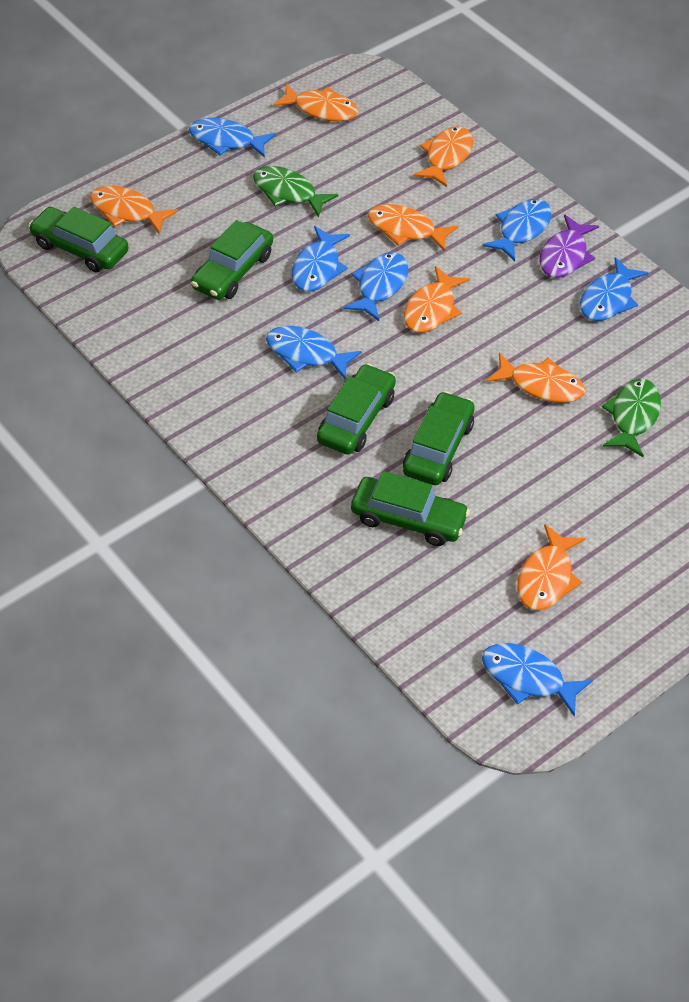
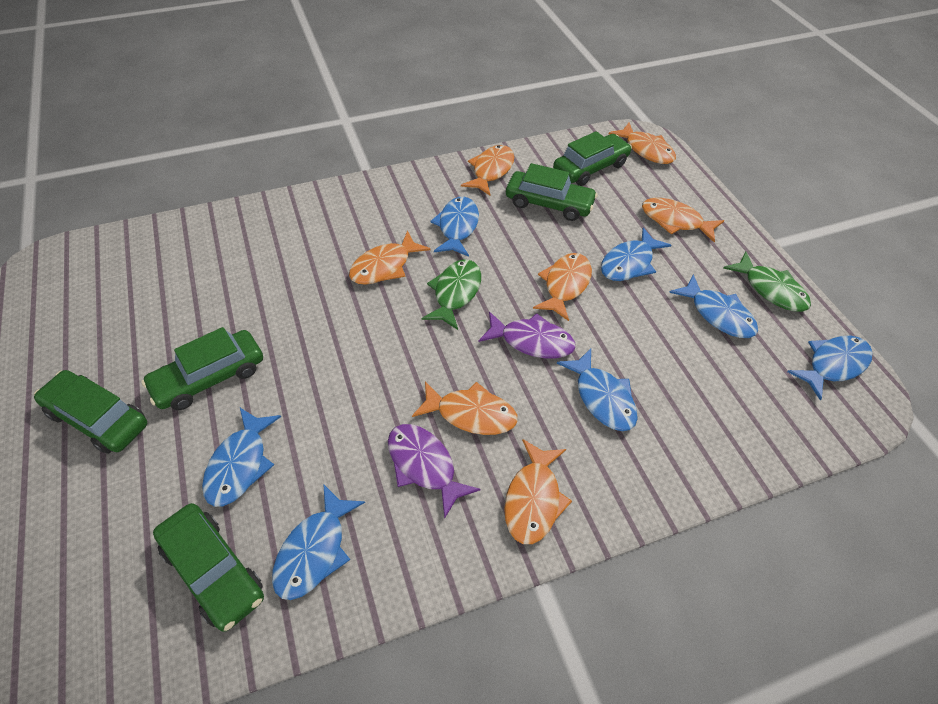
purple fish: 1 -> 2

